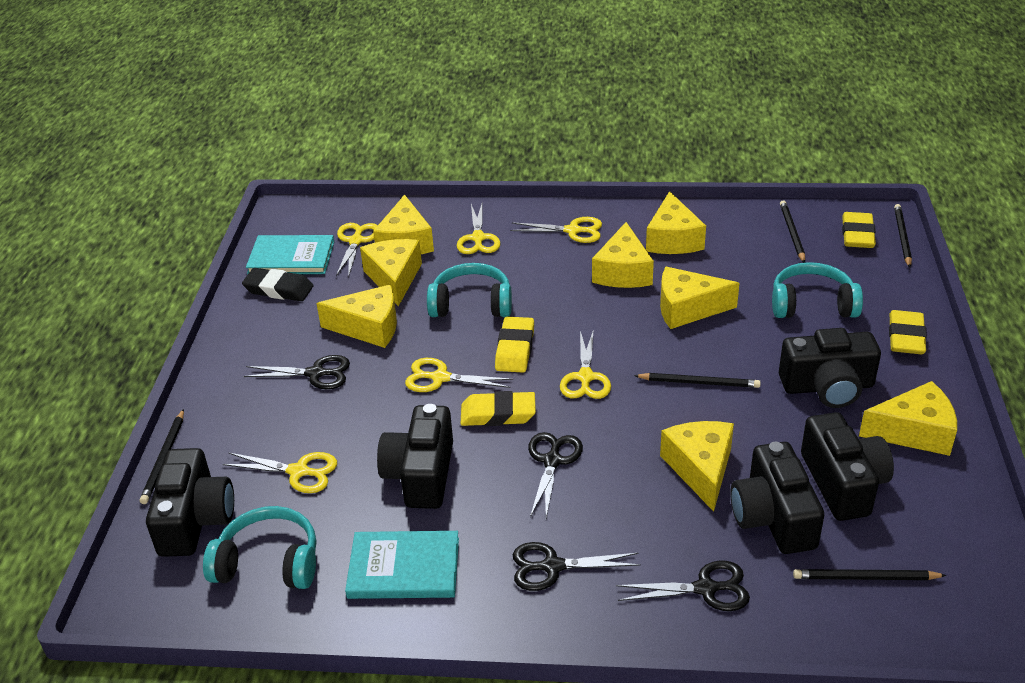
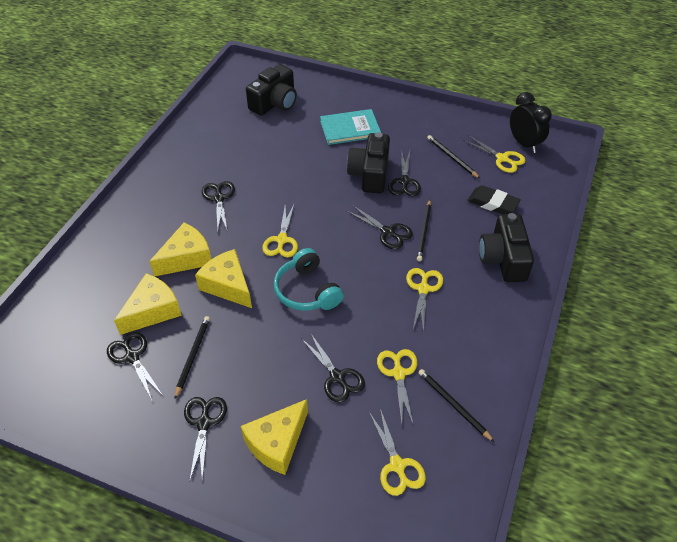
black camera: 5 -> 3
black clock: 0 -> 1
black pencil: 5 -> 4
black scissors: 4 -> 6
turquoise book: 2 -> 1
turquoise headphones: 3 -> 1
yellow cheese: 8 -> 4
yellow eraser: 4 -> 0
yellow scissors: 6 -> 5

